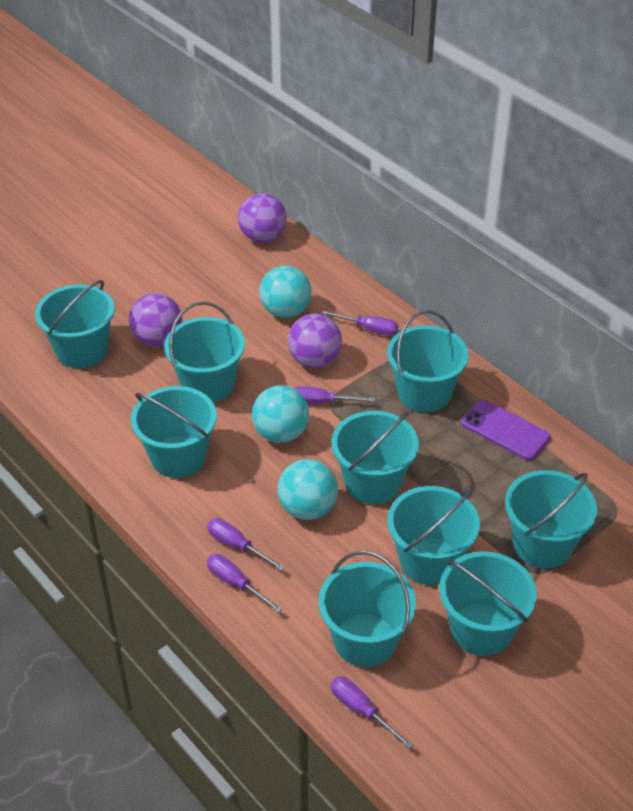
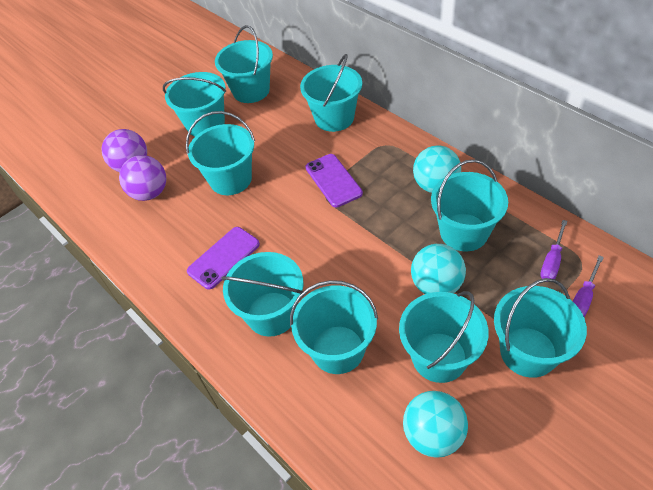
purple ball: 3 -> 2
purple phone: 1 -> 2
purple screwdriver: 5 -> 2

